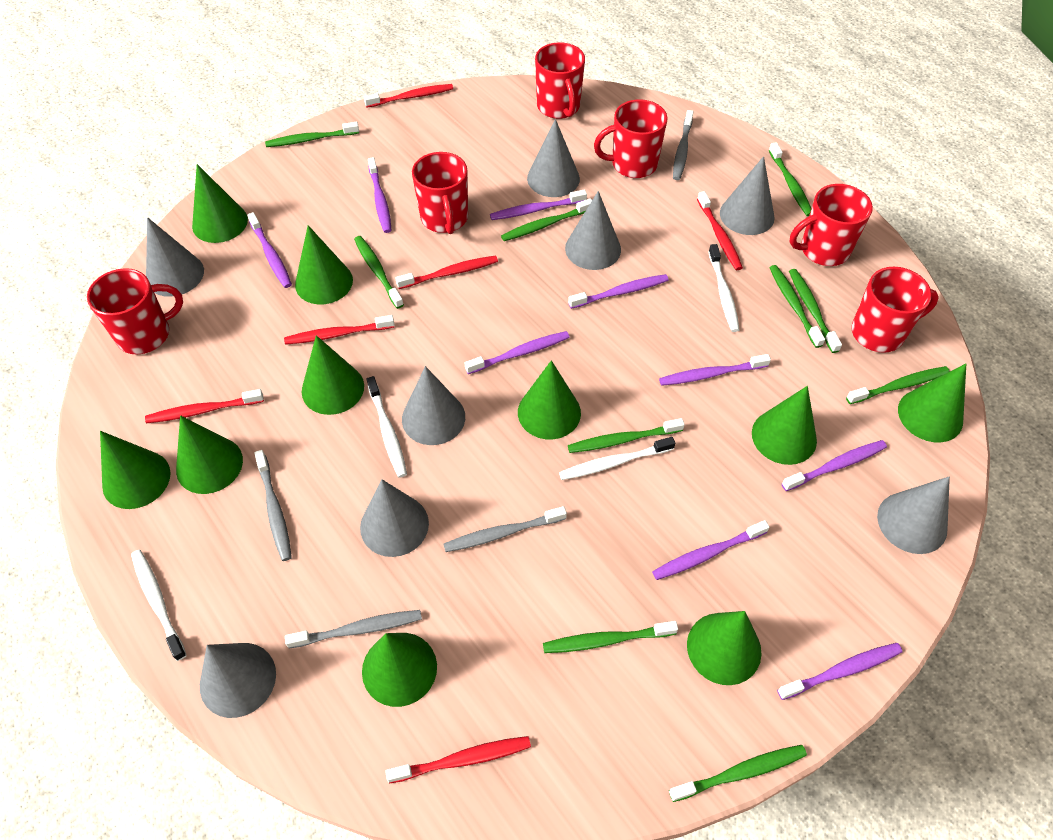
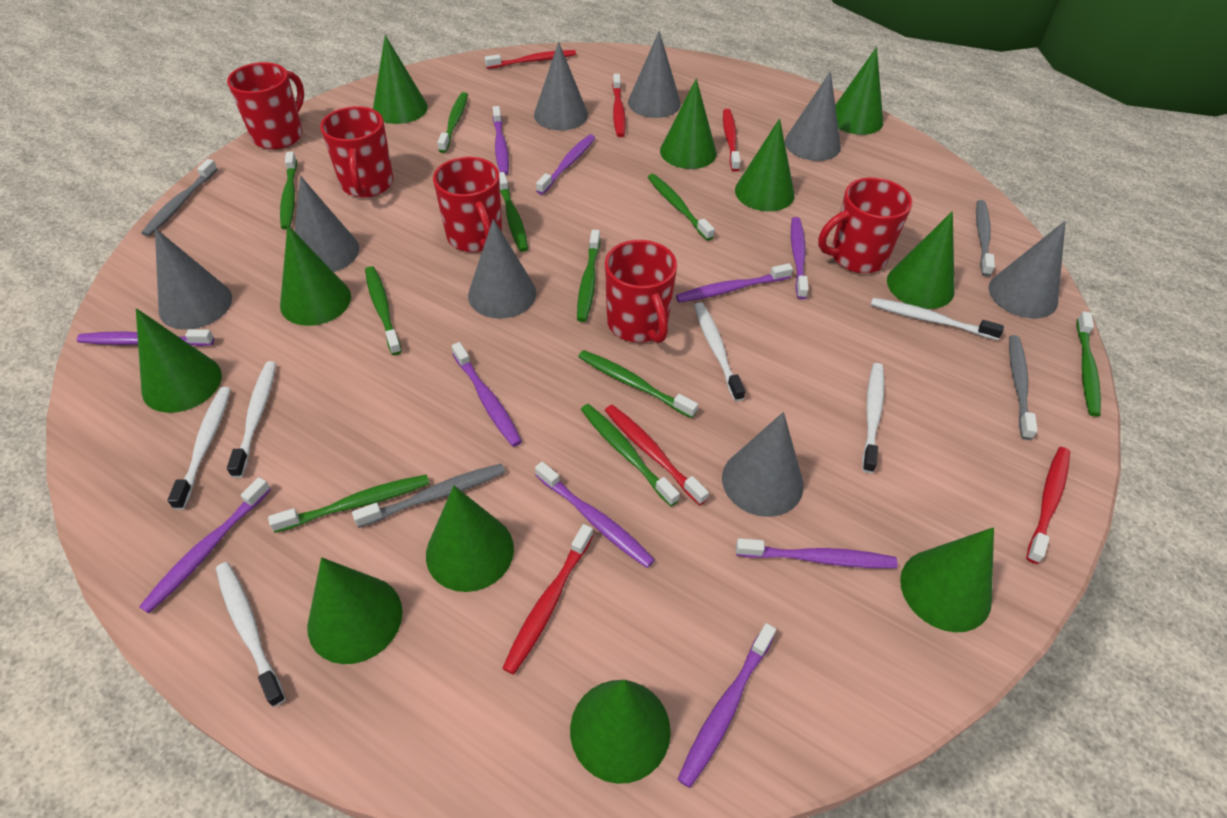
green cone: 10 -> 11
purple toothbrush: 9 -> 10
red mug: 6 -> 5
white toothbrush: 4 -> 6

